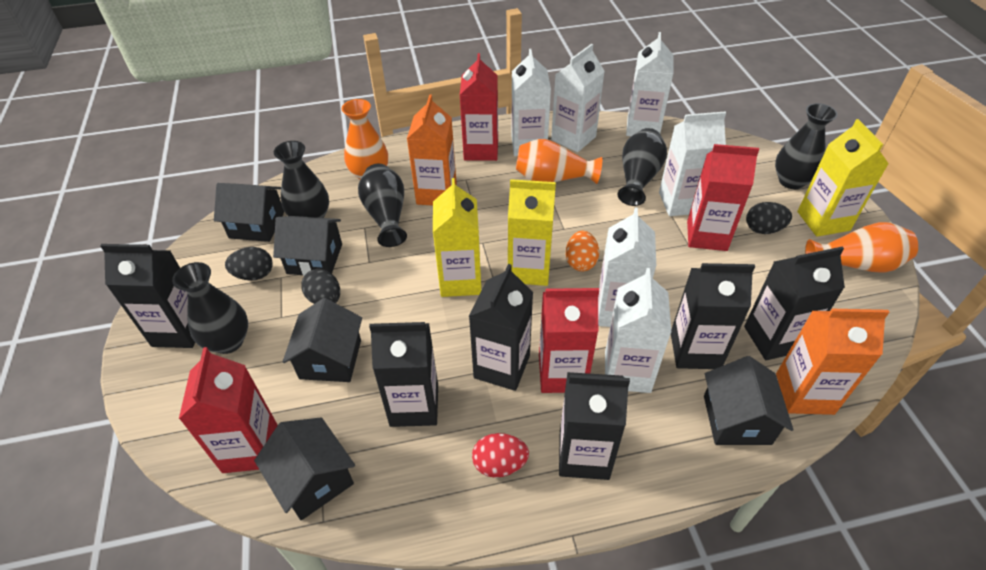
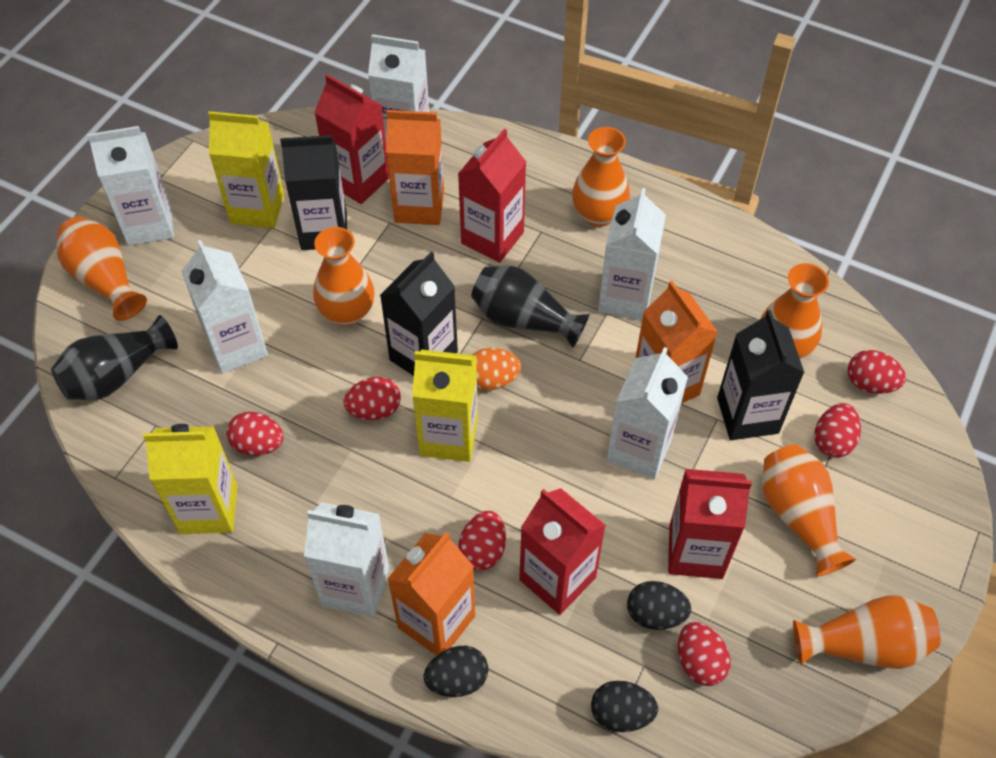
black carton: 6 -> 3
black house: 5 -> 0
black vase: 5 -> 2
orange carton: 2 -> 3
orange vase: 3 -> 6
red egg: 1 -> 6

